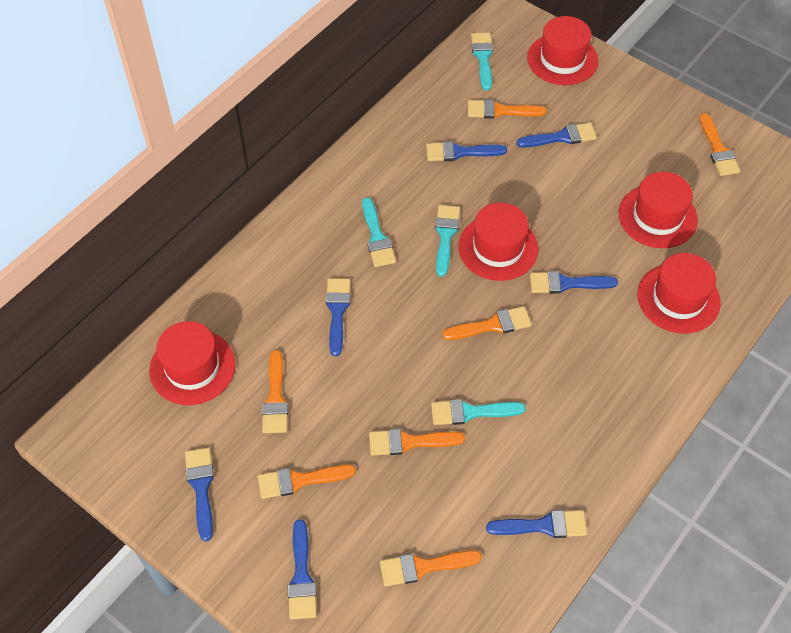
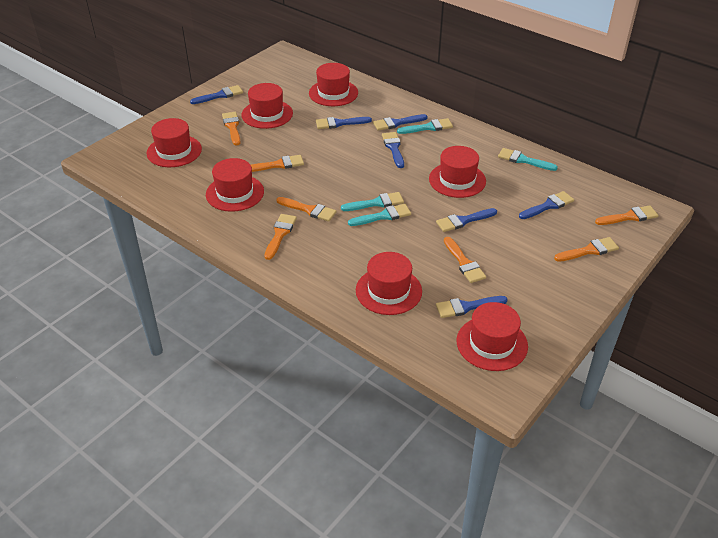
red hat: 5 -> 7

